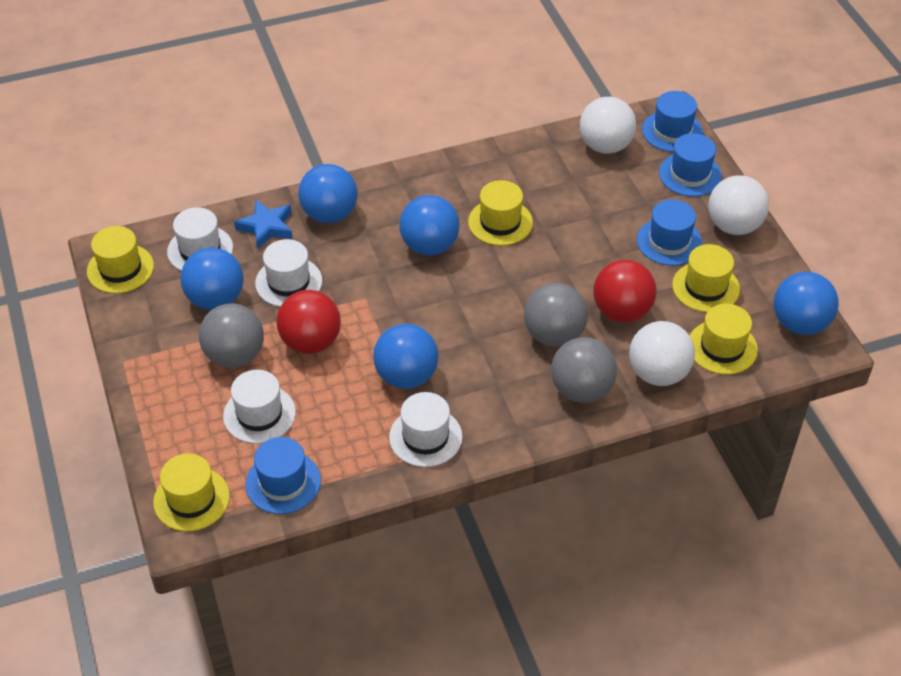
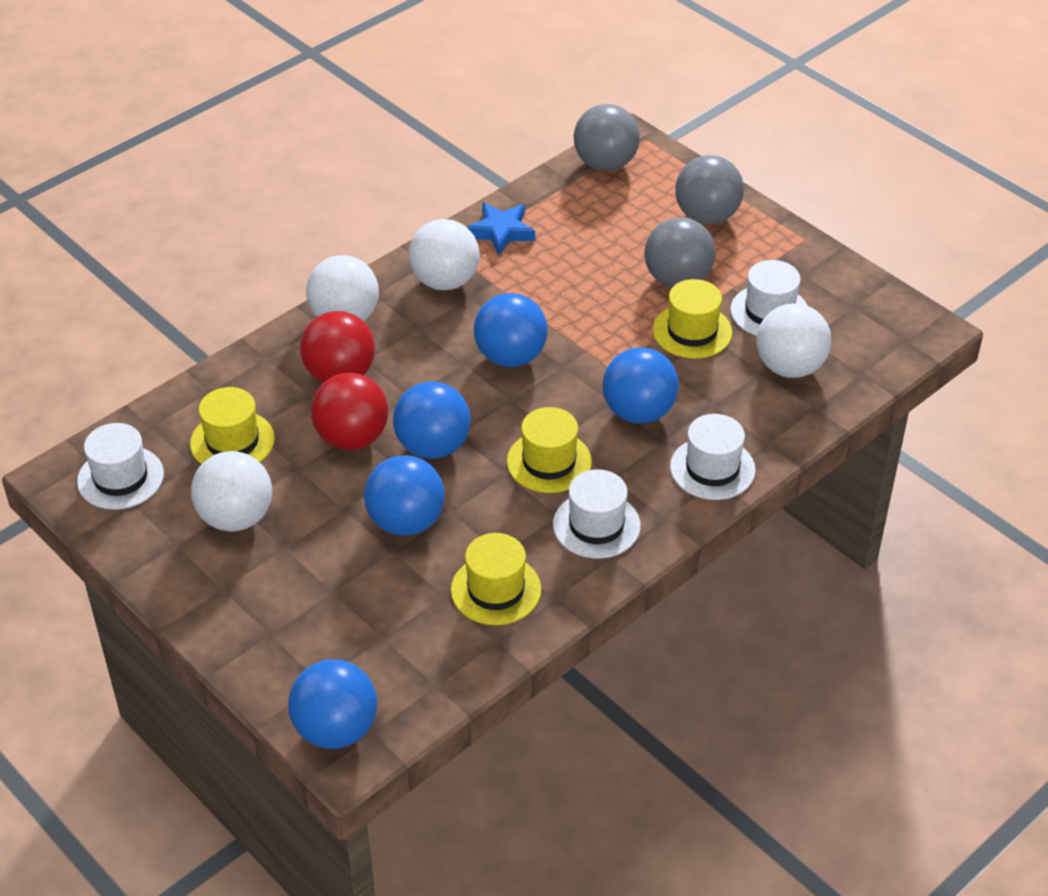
blue hat: 4 -> 0
white ball: 3 -> 4
yellow hat: 5 -> 4

